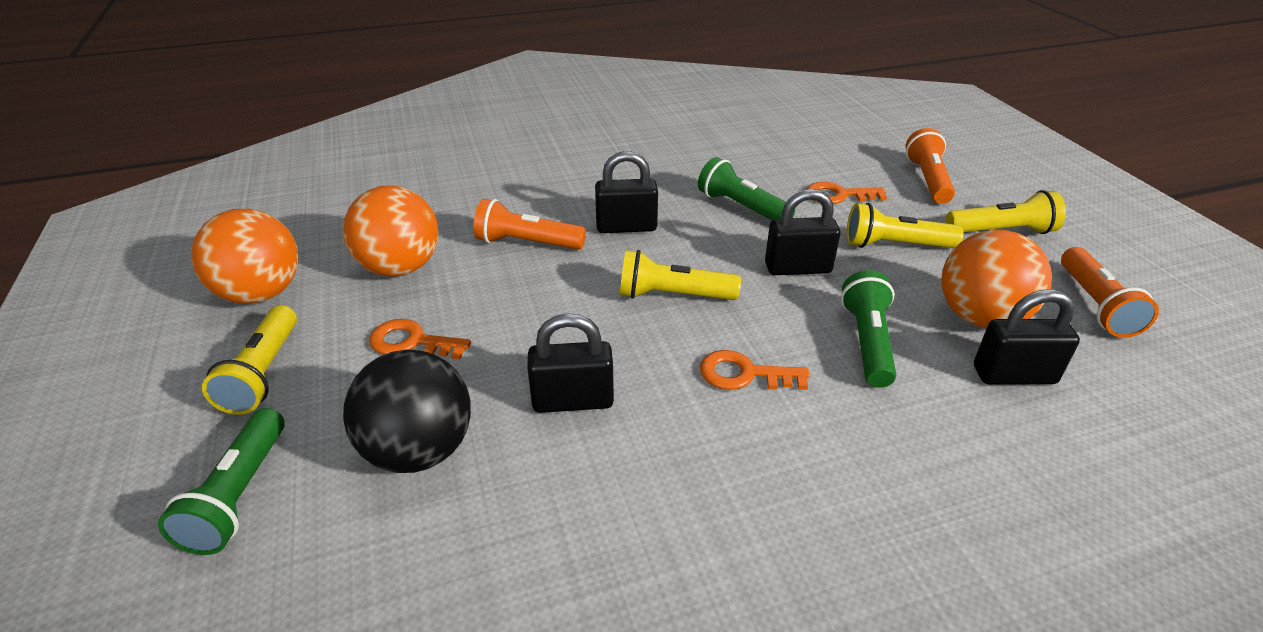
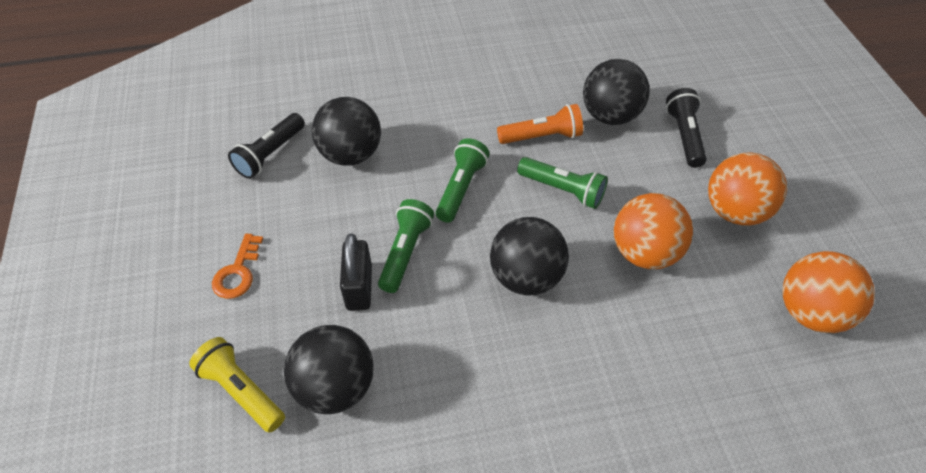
black ball: 1 -> 4
black flashlight: 0 -> 2
black padlock: 4 -> 1
orange flashlight: 3 -> 1
orange key: 3 -> 1
yellow flashlight: 4 -> 1

